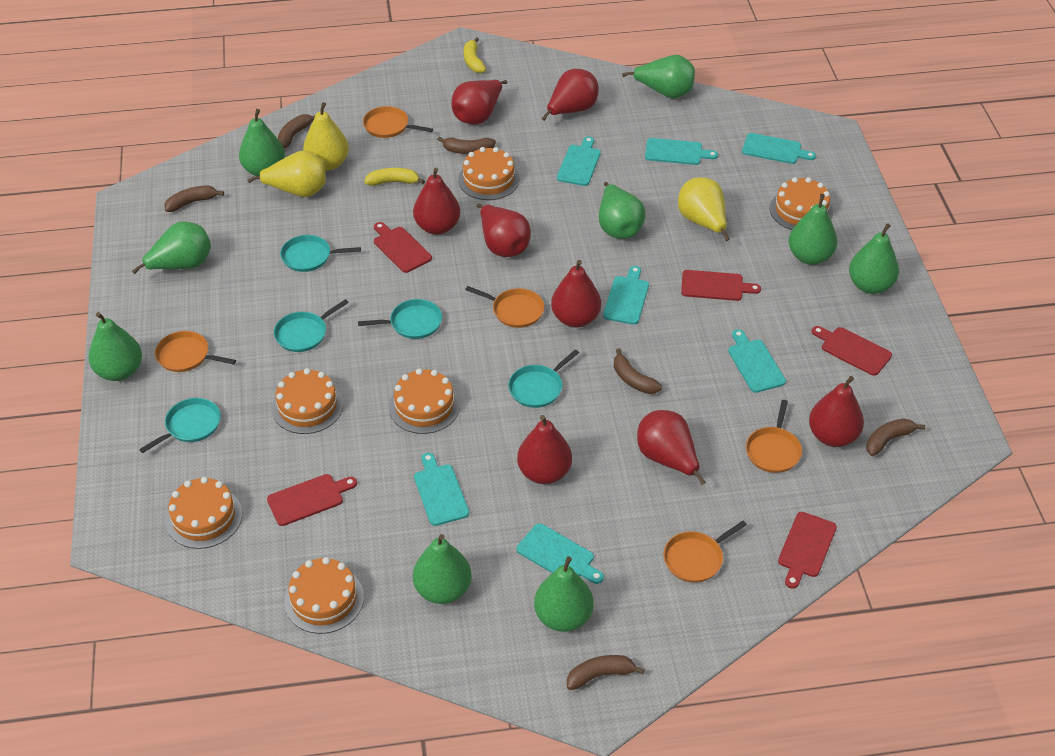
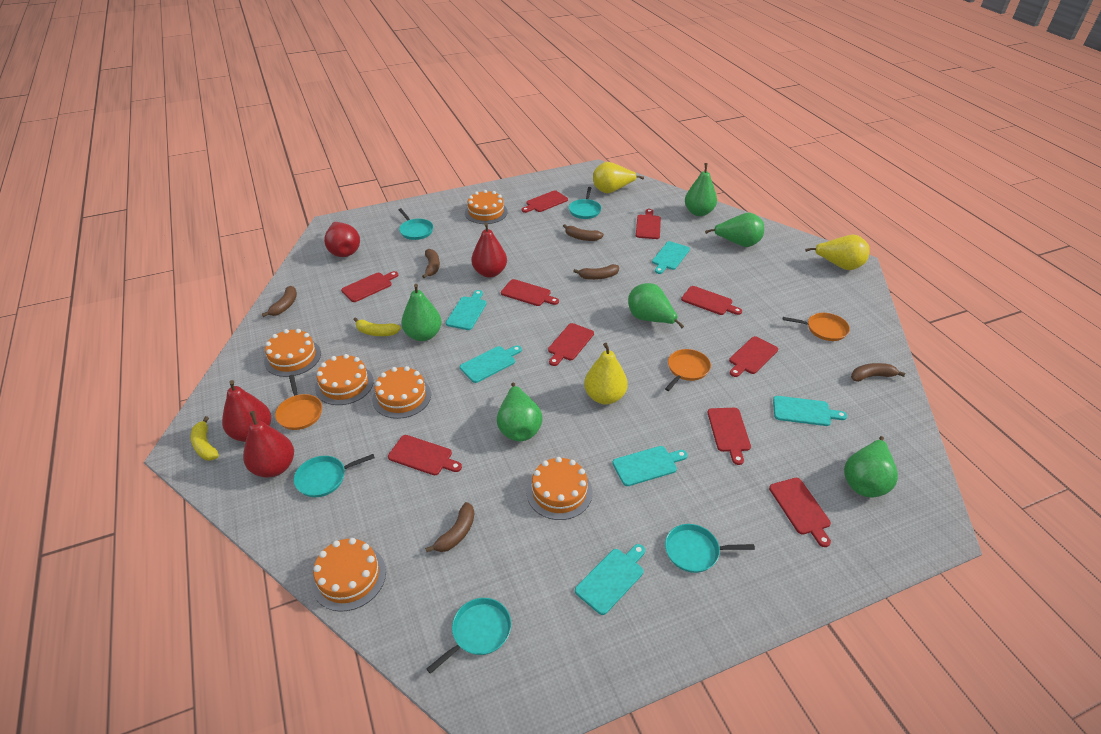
green pear: 9 -> 6
orange pan: 5 -> 3
red cutting board: 5 -> 10
red pear: 8 -> 4
turquoise cutting board: 7 -> 6

